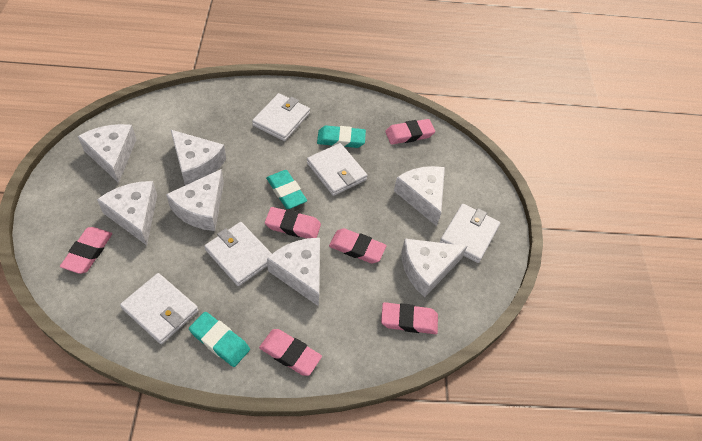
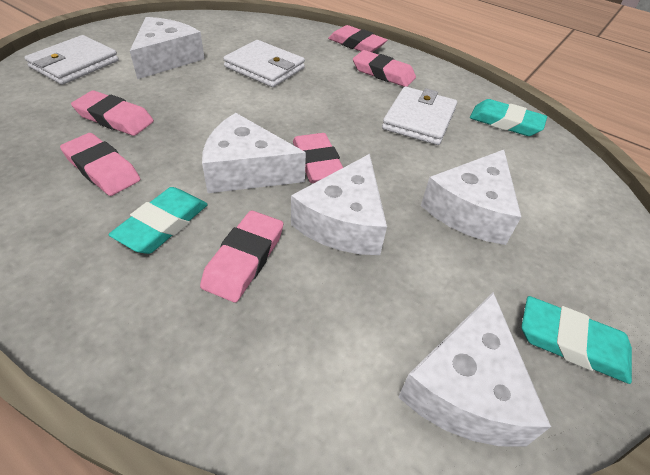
white cheese: 7 -> 5
white wallet: 5 -> 3

